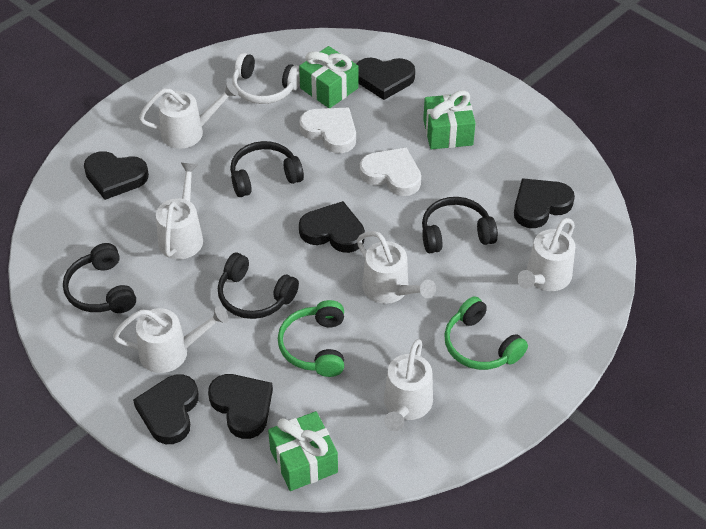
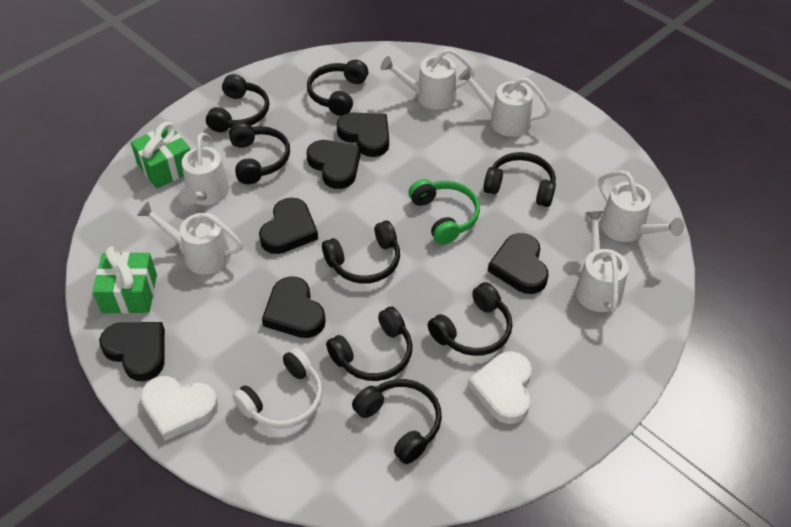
black headphones: 4 -> 8
green gift: 3 -> 2
green headphones: 2 -> 1

